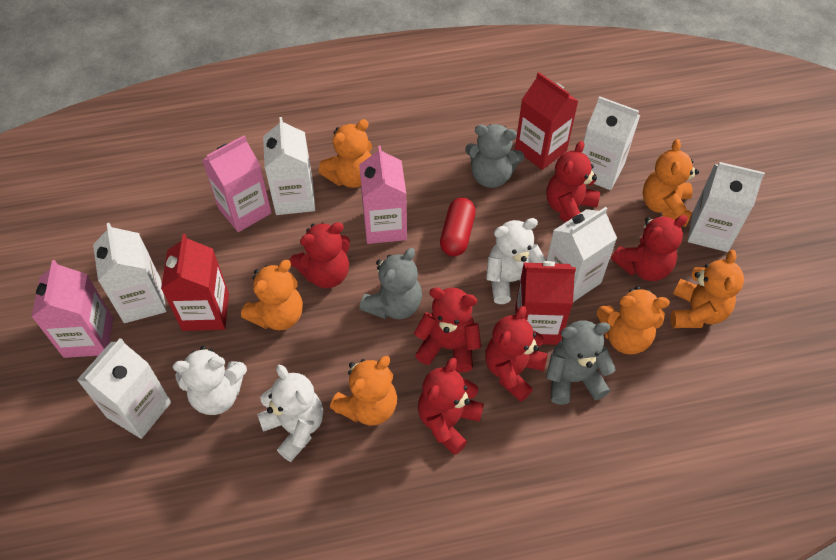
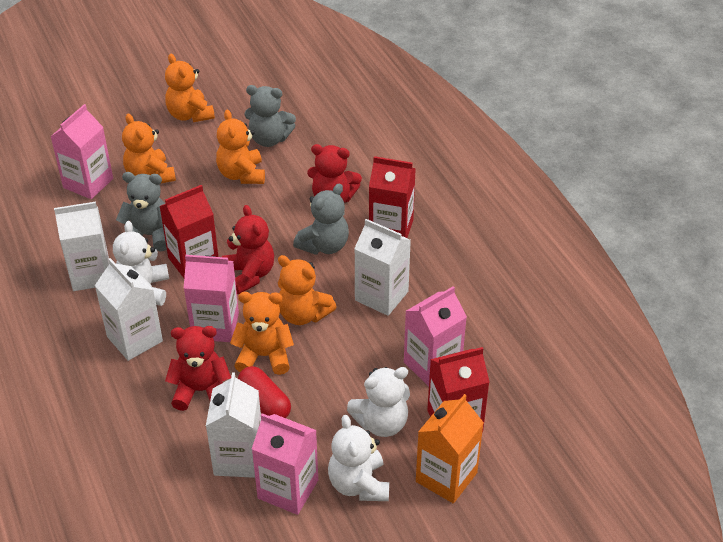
orange carton: 0 -> 1
orange teddy bear: 6 -> 5
pink carton: 3 -> 4
red teddy bear: 6 -> 3
white carton: 6 -> 4

